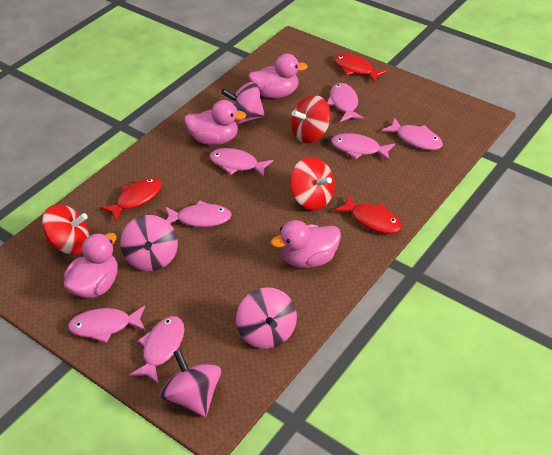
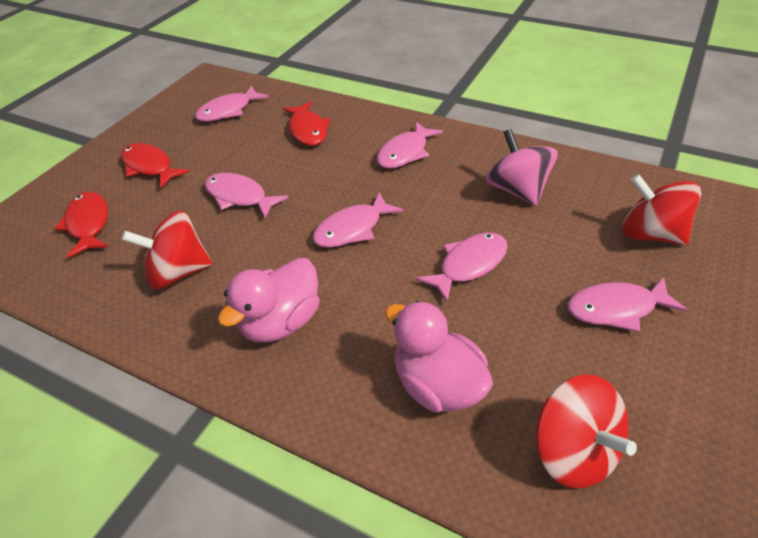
pink duck: 4 -> 2
pink fish: 7 -> 6
pink spinning top: 4 -> 1

